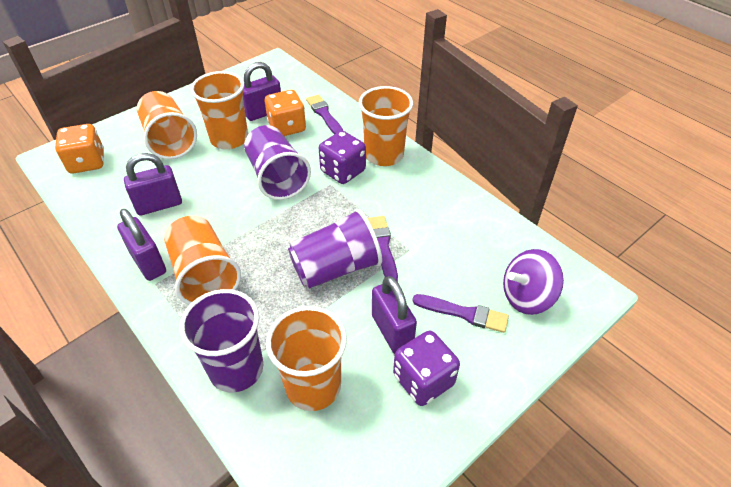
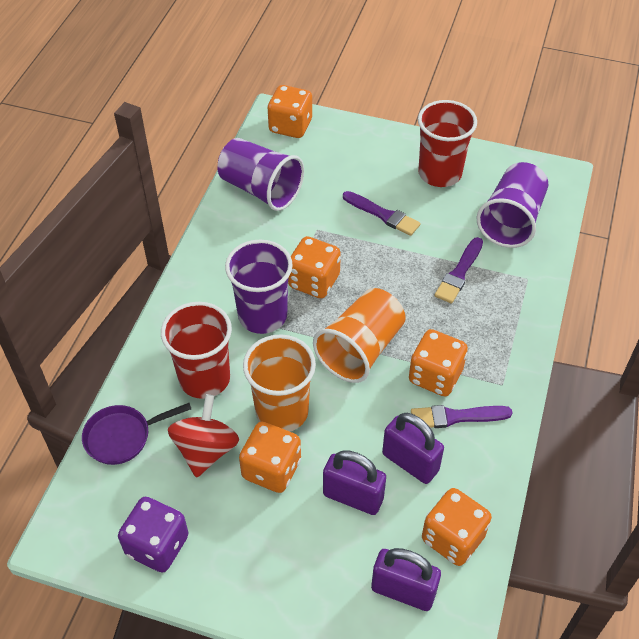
orange cup: 5 -> 2
orange dice: 2 -> 5
purple dice: 2 -> 1
purple padlock: 4 -> 3
purple pan: 0 -> 1
purple spinning top: 1 -> 0
red cup: 0 -> 2
red spinning top: 0 -> 1

